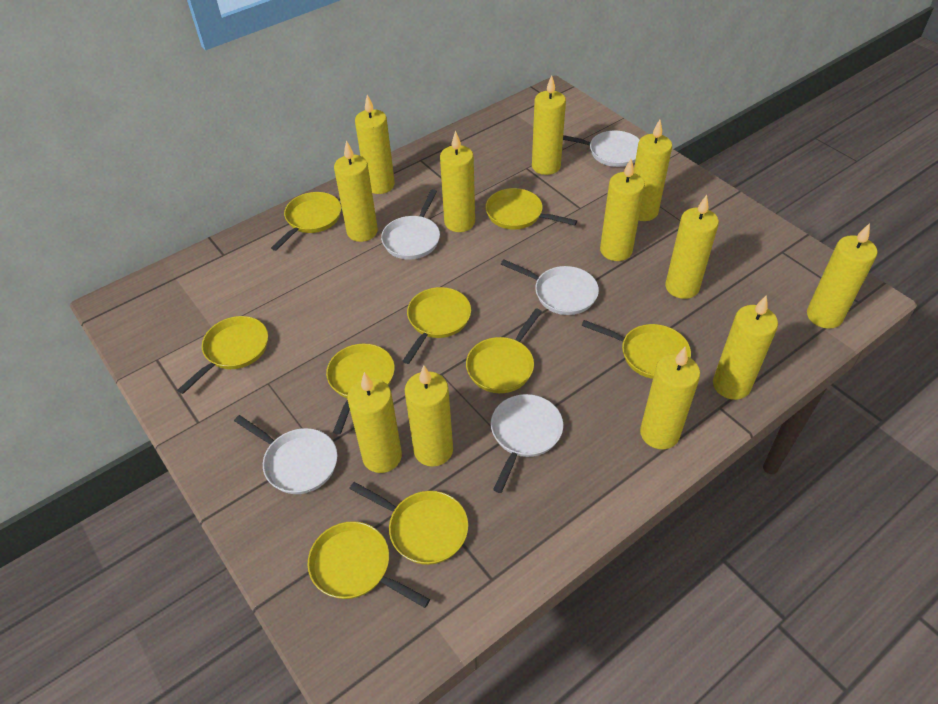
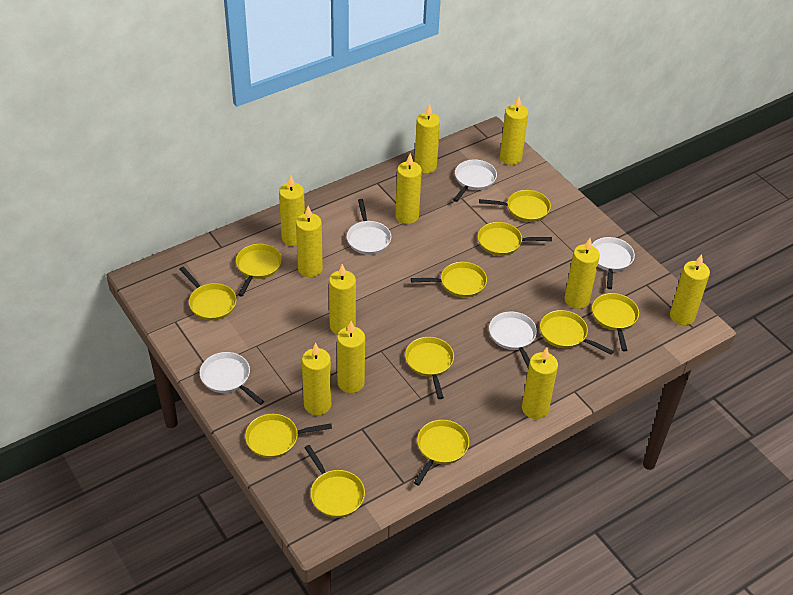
yellow candle: 12 -> 11
yellow pan: 9 -> 11

